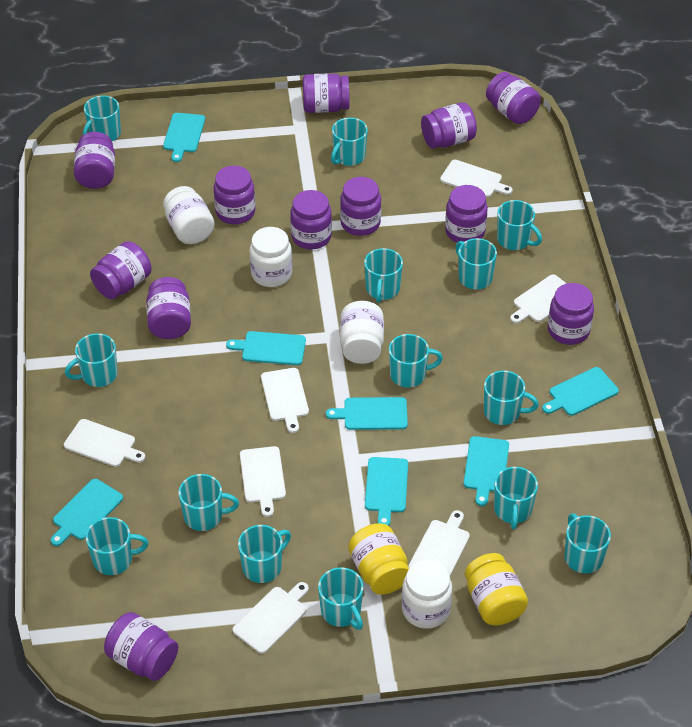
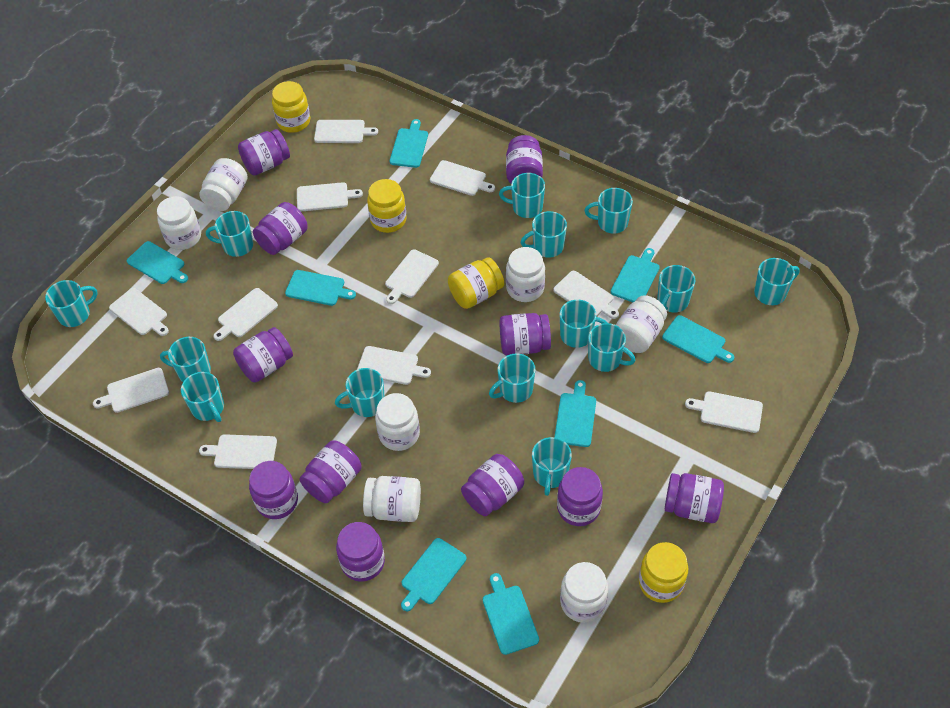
purple jar: 12 -> 11
turquoise cutting board: 7 -> 8
white cutting board: 7 -> 11
white jar: 4 -> 7
yellow jar: 2 -> 4

